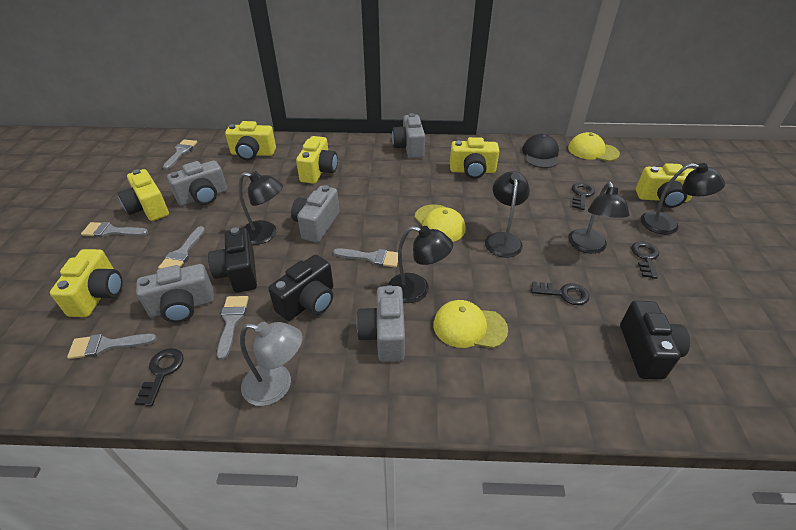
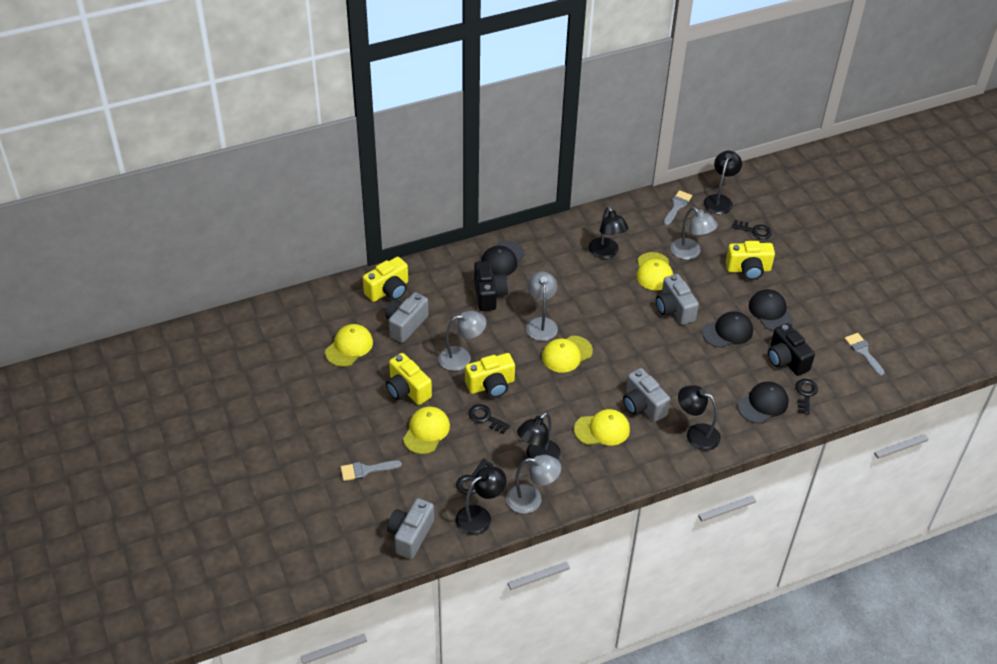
black camera: 3 -> 2
black cap: 1 -> 4
grey brush: 6 -> 3
grey camera: 5 -> 4
grey lamp: 1 -> 4
yellow camera: 6 -> 4
yellow cap: 3 -> 5

